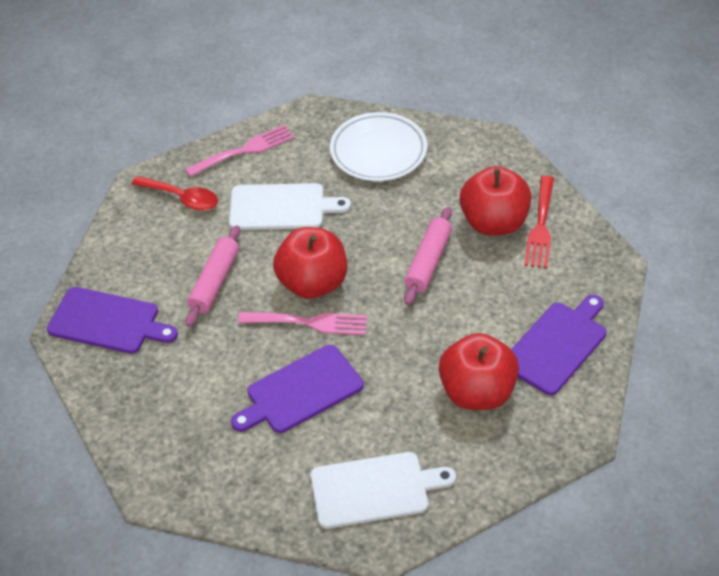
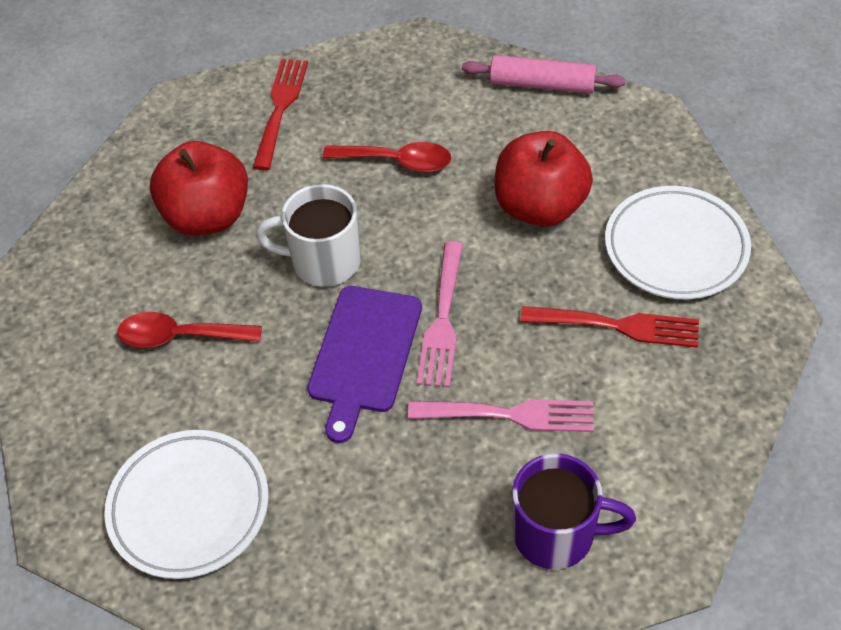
pink rolling pin: 2 -> 1
purple cutting board: 3 -> 1
purple mug: 0 -> 1
red apple: 3 -> 2
red fork: 1 -> 2
red spoon: 1 -> 2
white cutting board: 2 -> 0
white mug: 0 -> 1
white plate: 1 -> 2

